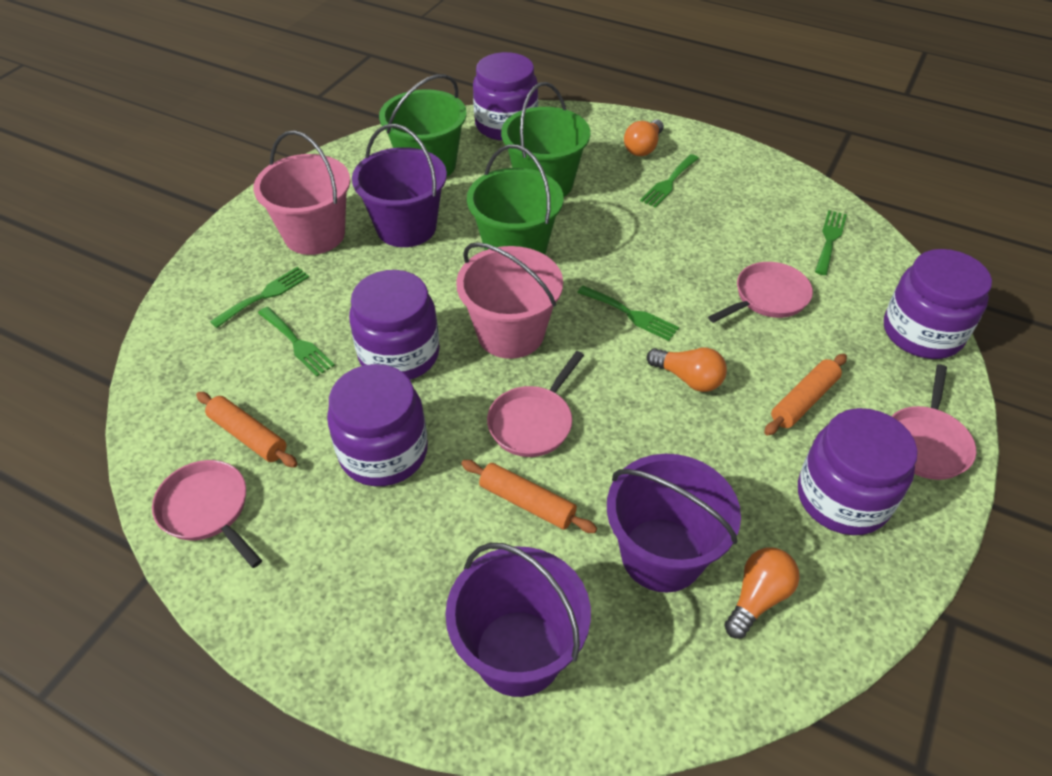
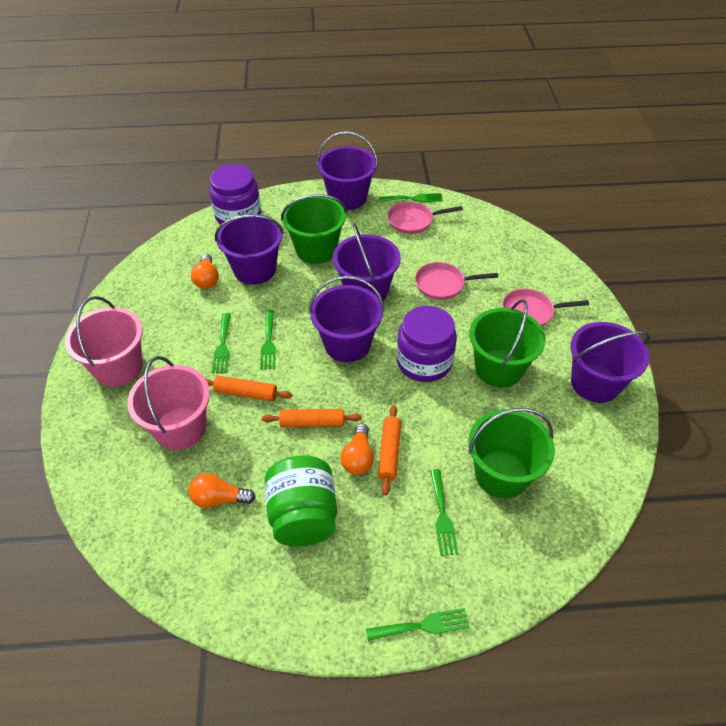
green jar: 0 -> 1
pink pan: 4 -> 3
purple bucket: 3 -> 5
purple jar: 5 -> 2

